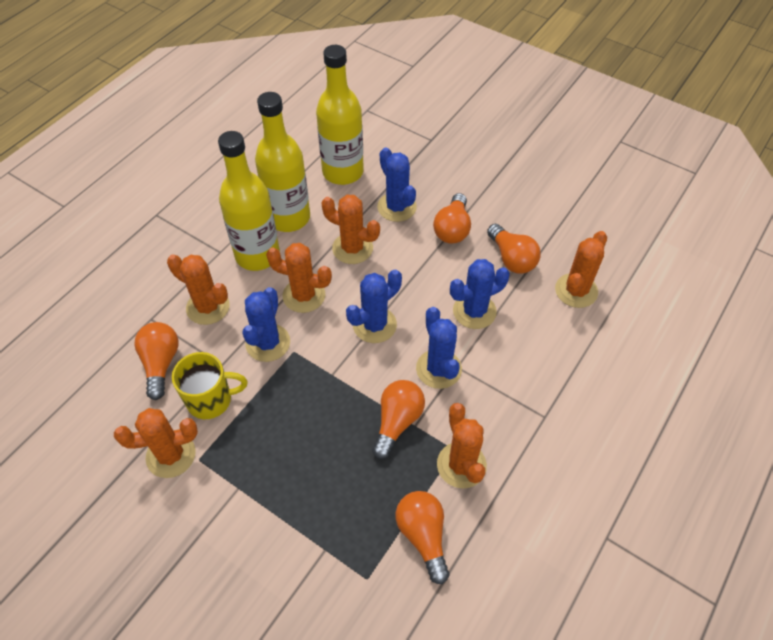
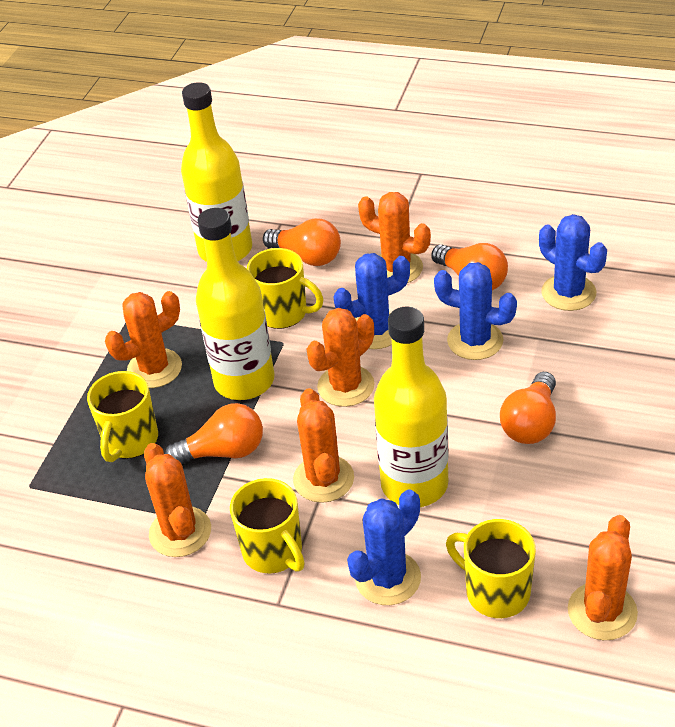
blue cactus: 5 -> 4
orange light bulb: 5 -> 4
yellow mug: 1 -> 4

